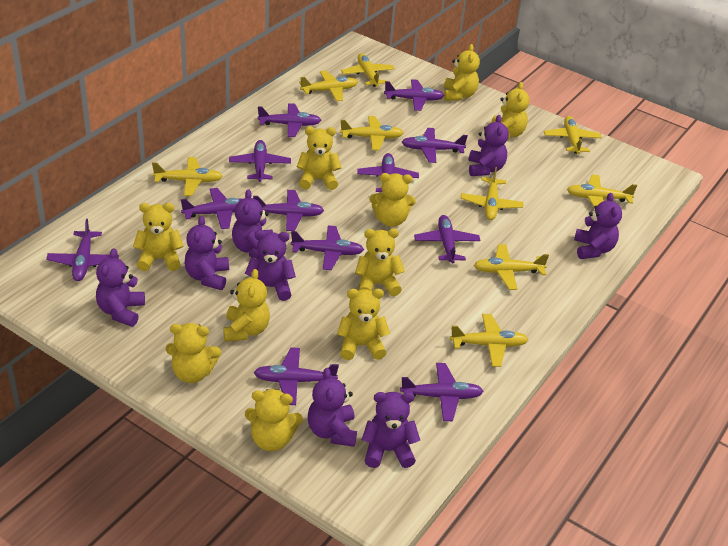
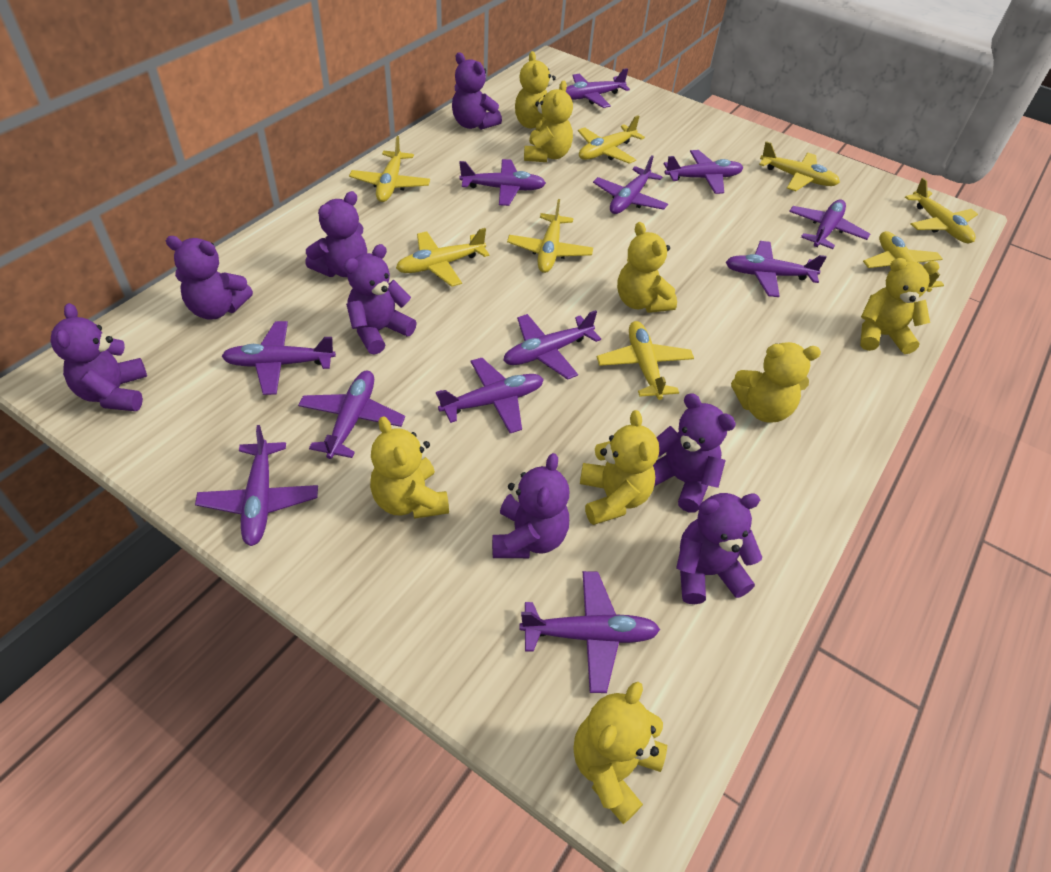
yellow plane: 9 -> 8
yellow teddy bear: 10 -> 8

